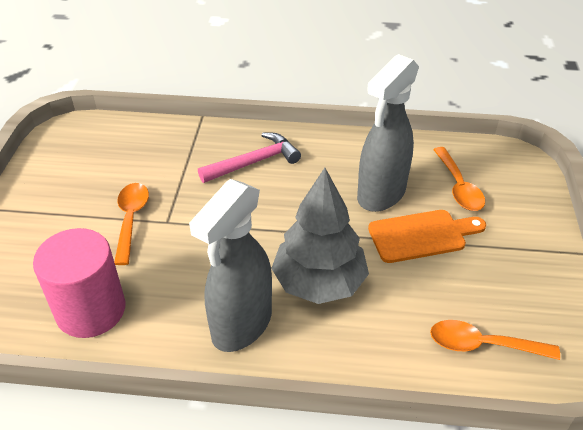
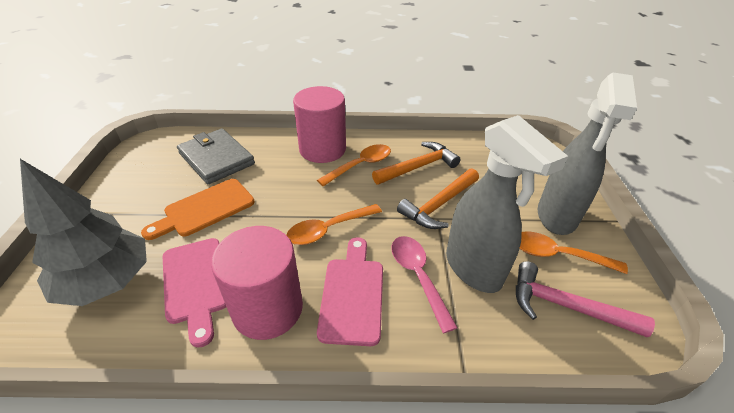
grey wallet: 0 -> 1
orange hammer: 0 -> 2
pink cutting board: 0 -> 2
pink cylinder: 1 -> 2
pink spoon: 0 -> 1

